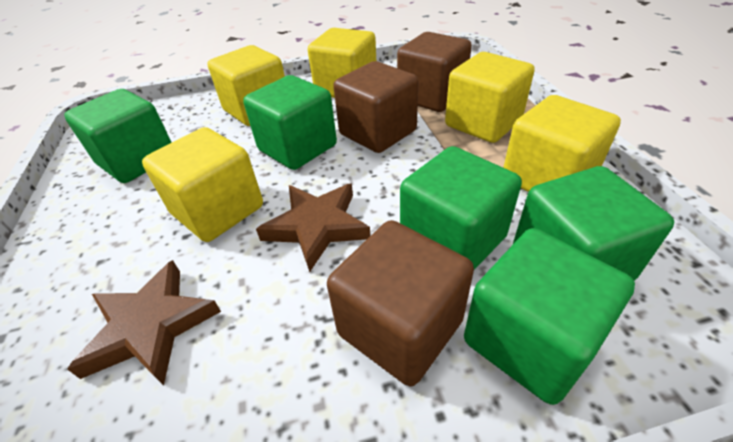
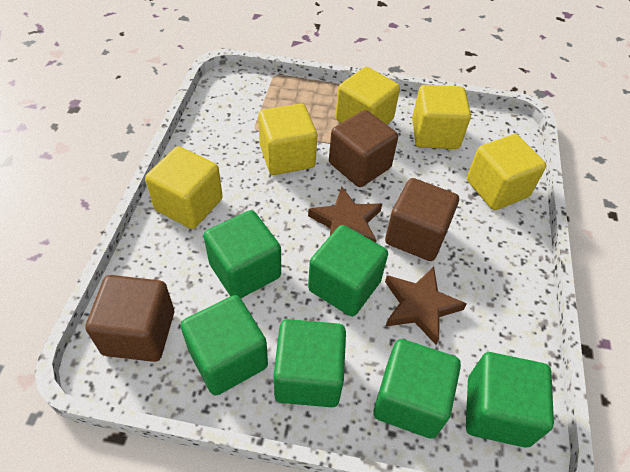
green cube: 5 -> 6

